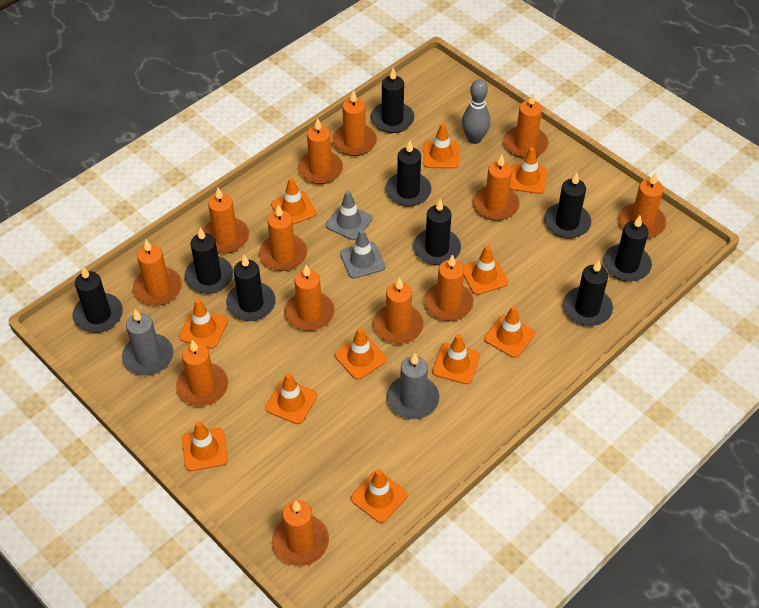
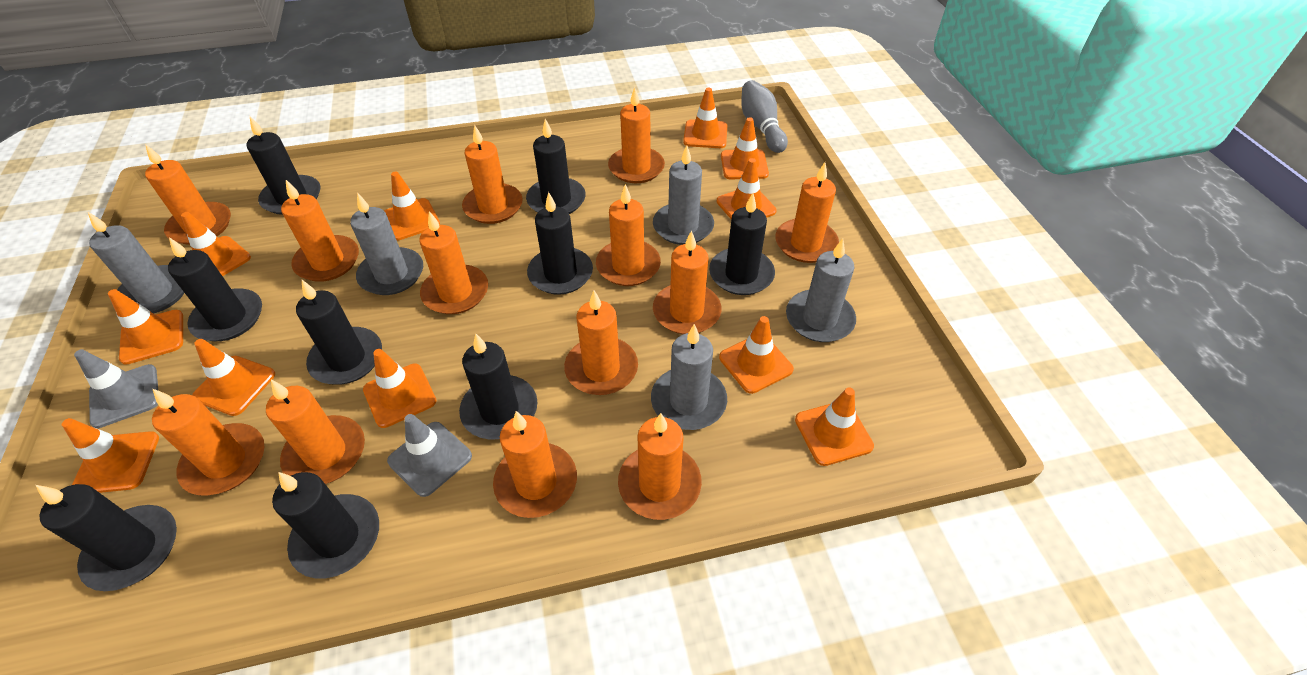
grey candle: 2 -> 5

